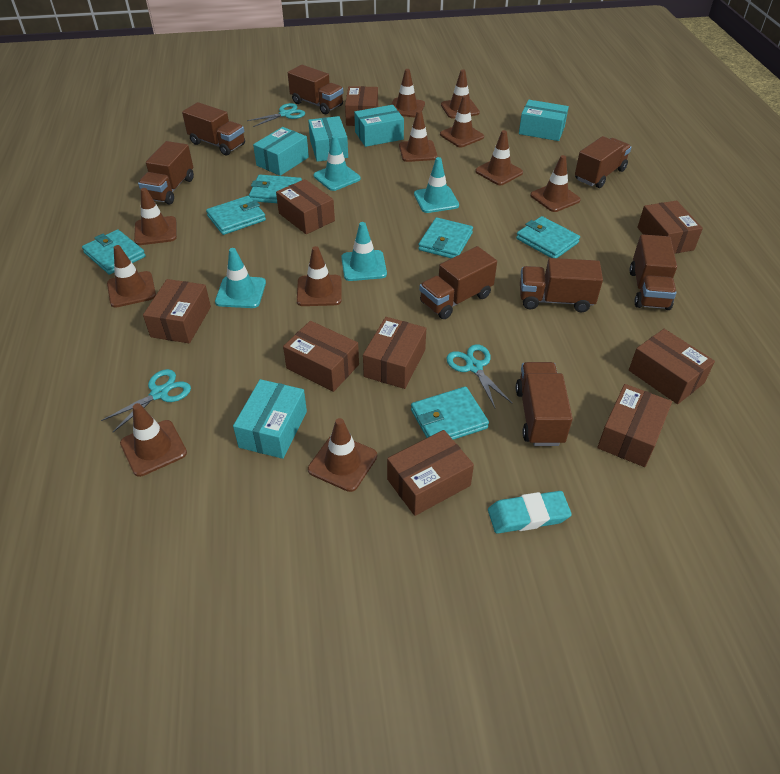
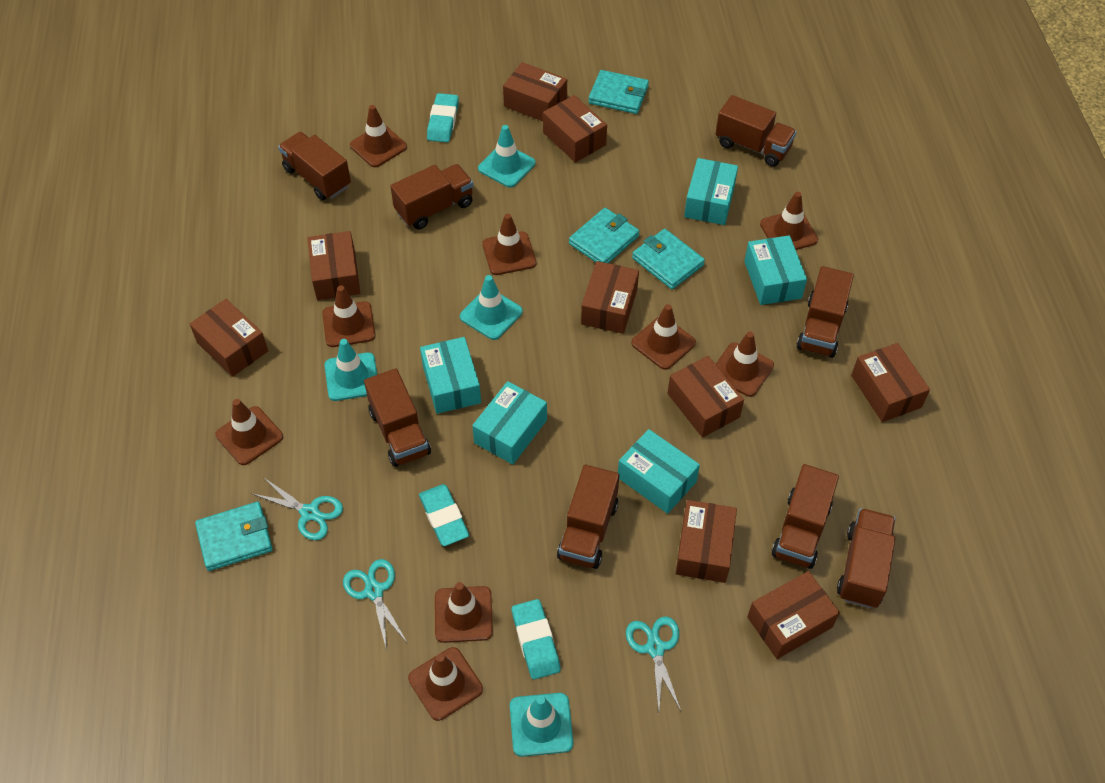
brown traffic cone: 11 -> 9
turquoise eraser: 1 -> 3
turquoise wallet: 6 -> 4

